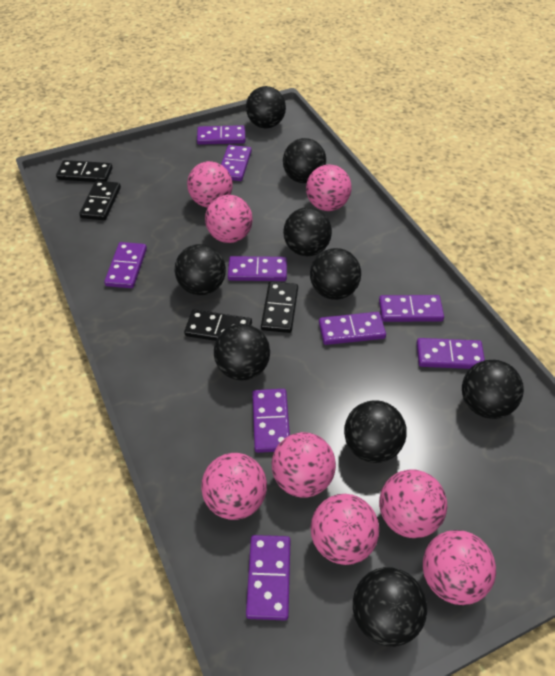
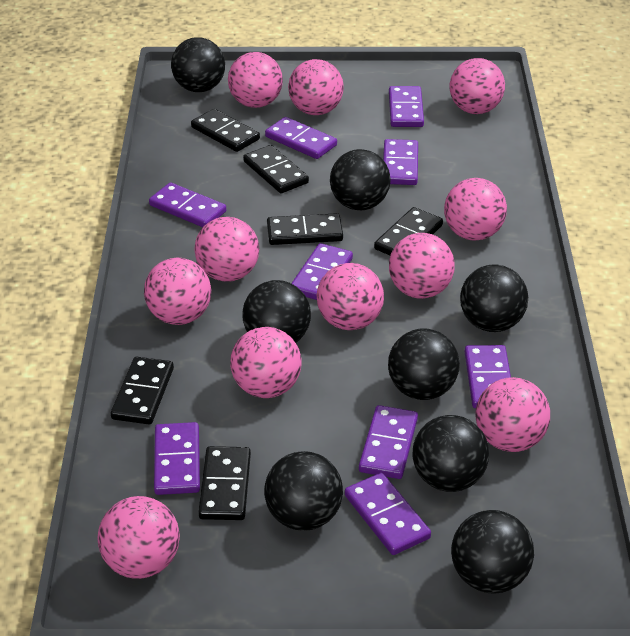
black ball: 9 -> 8
black domino: 4 -> 6
pink ball: 8 -> 11

